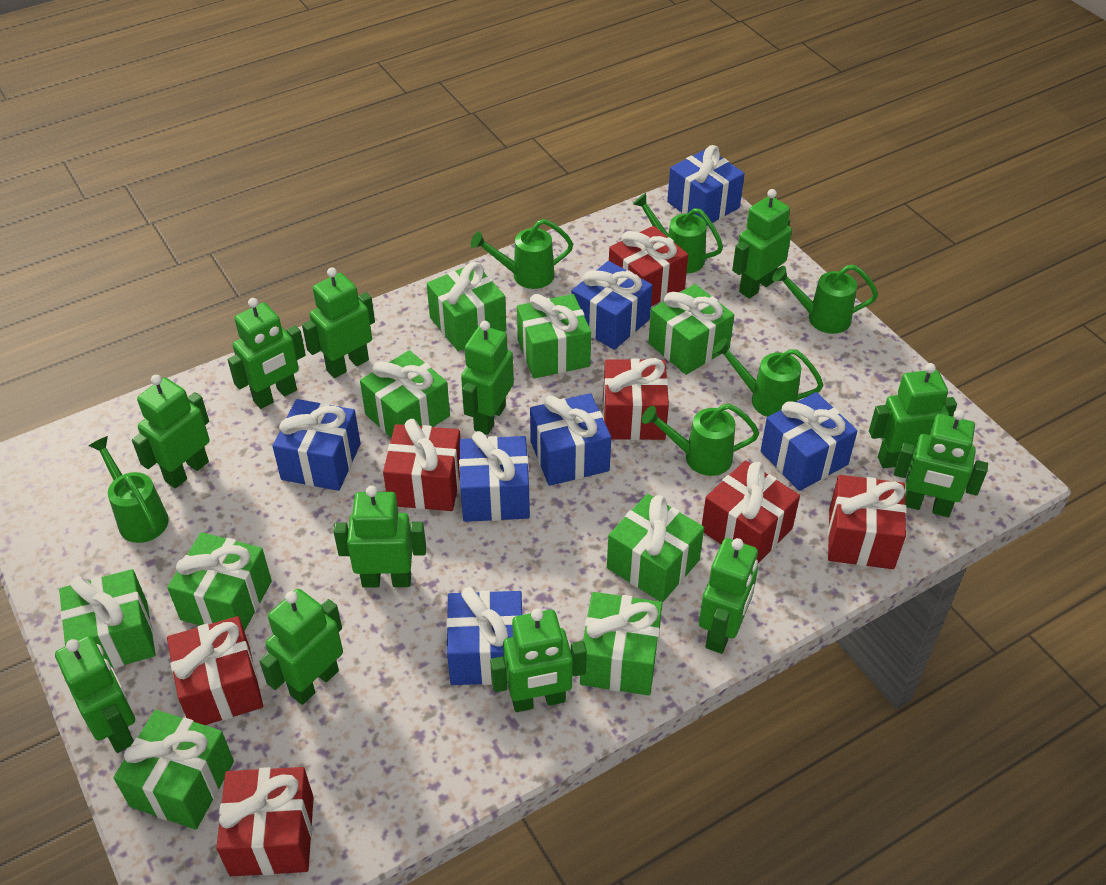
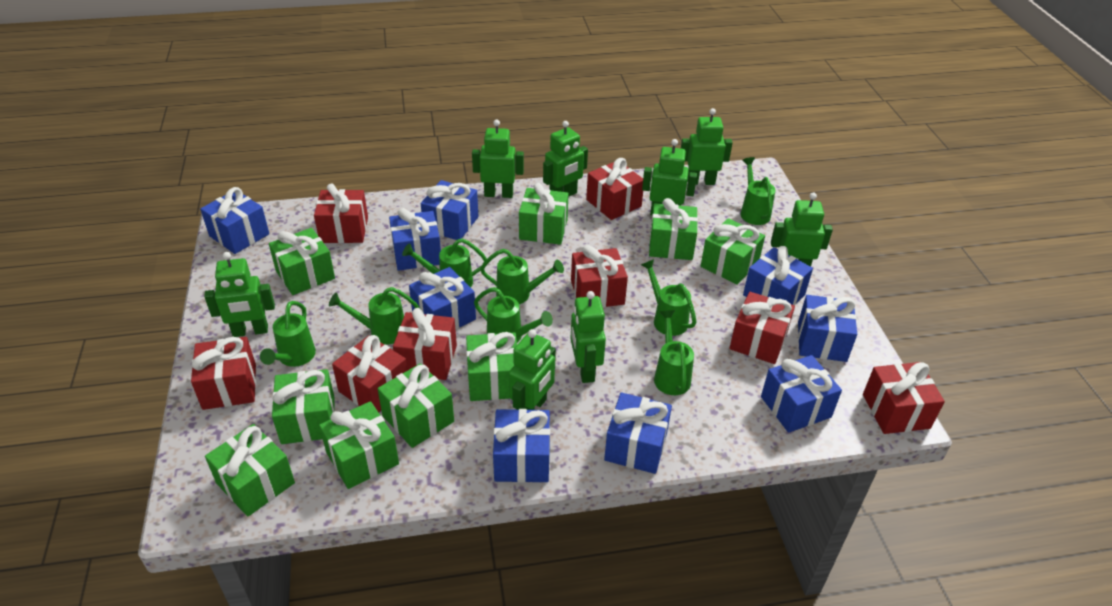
blue gift: 7 -> 9
green robot: 12 -> 8
green watering can: 6 -> 8
red gift: 7 -> 8

